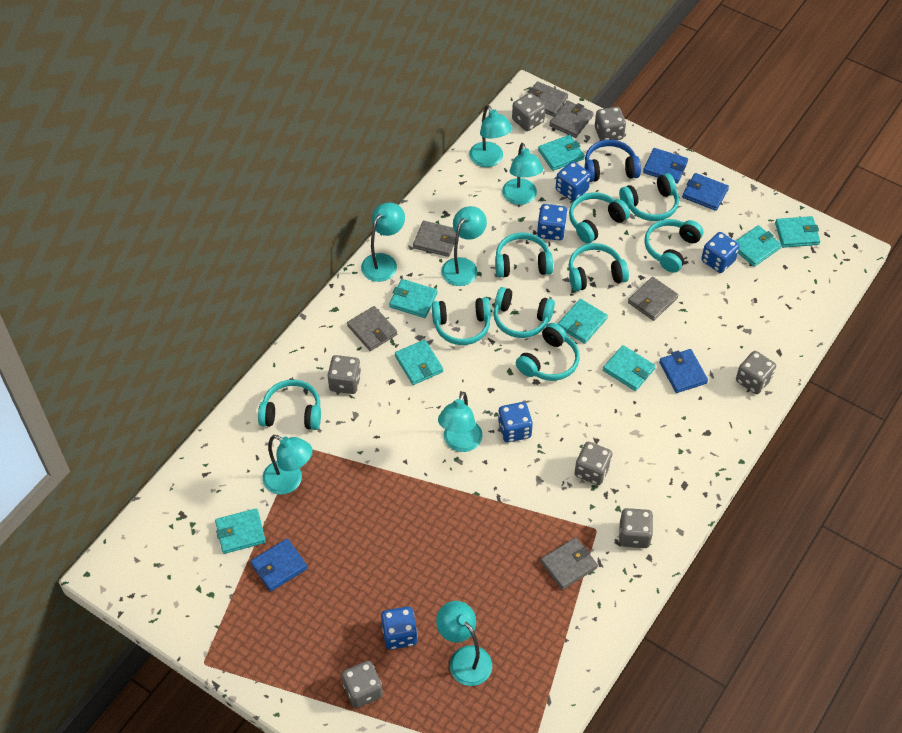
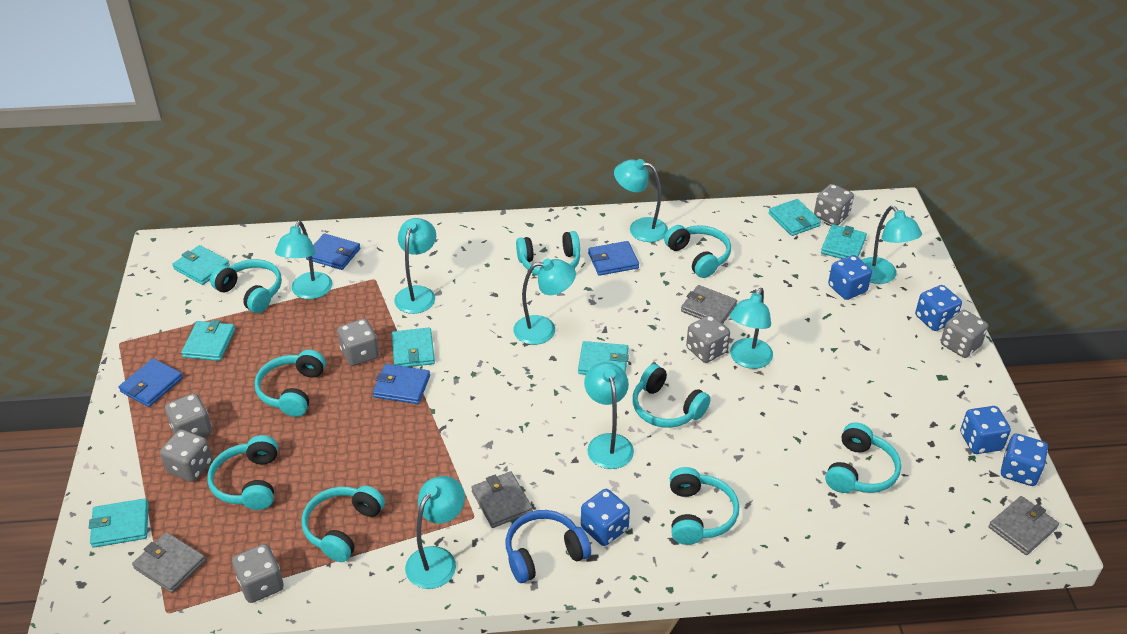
grey wallet: 6 -> 4
turquoise lamp: 7 -> 8
turquoise wallet: 8 -> 7

